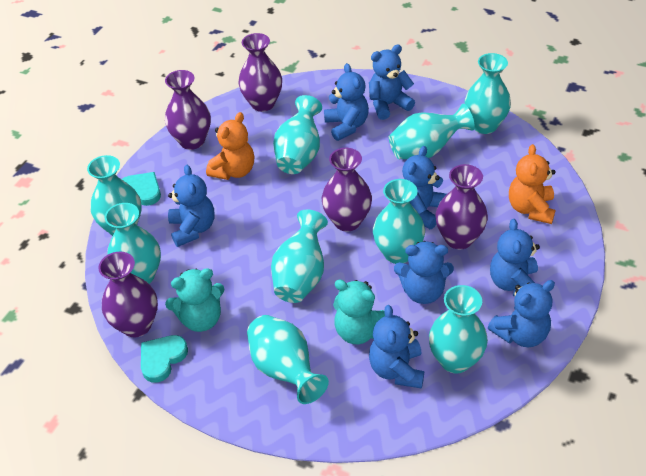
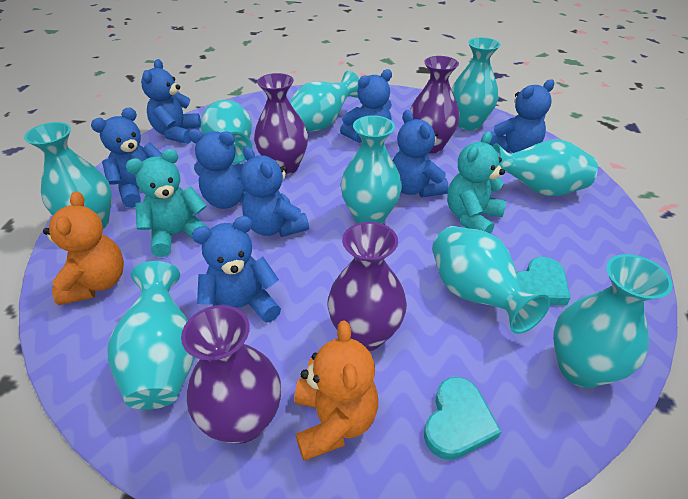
purple vase: 5 -> 4

